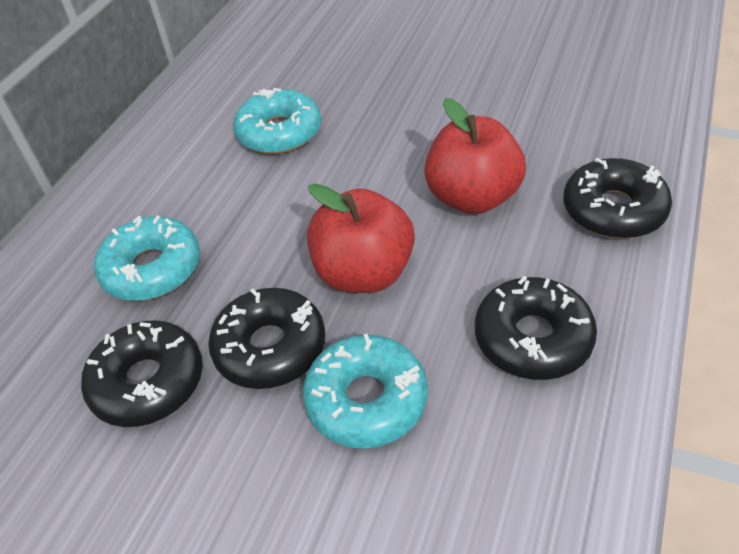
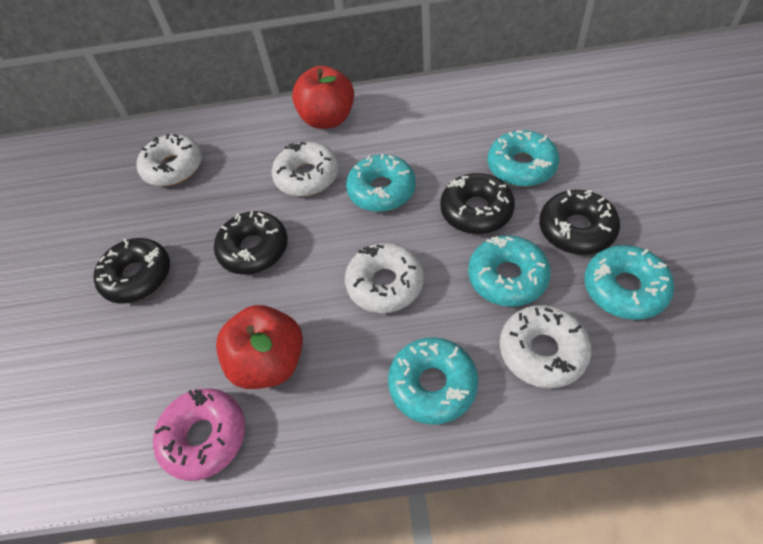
pink donut: 0 -> 1
turquoise donut: 3 -> 5
white donut: 0 -> 4

